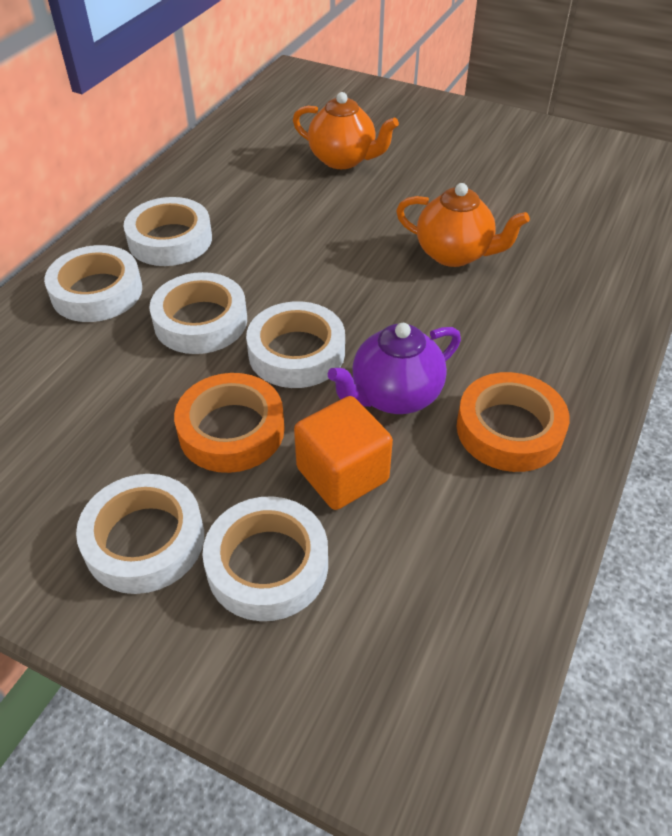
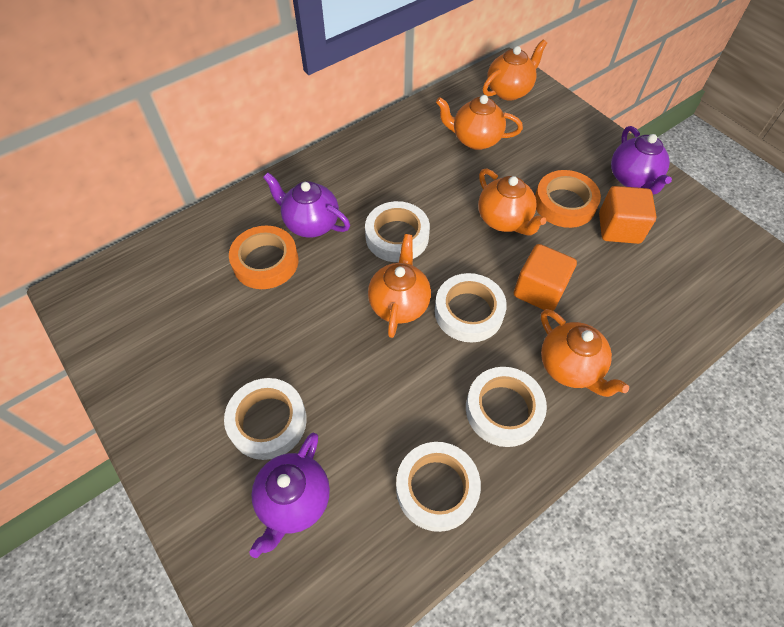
orange cube: 1 -> 2
orange teapot: 2 -> 5
purple teapot: 1 -> 3
white tape: 6 -> 5

